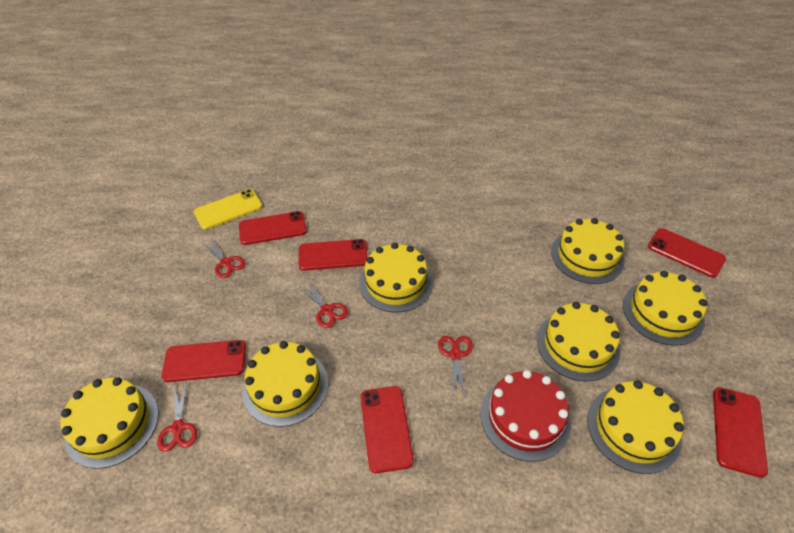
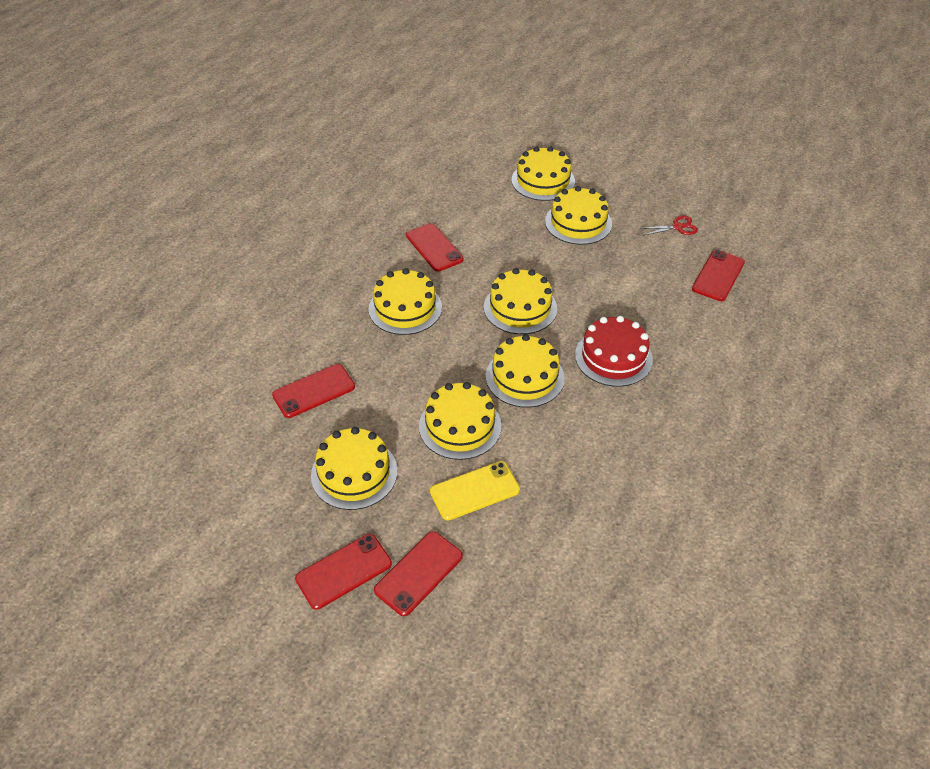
red phone: 6 -> 5
red scissors: 4 -> 1

